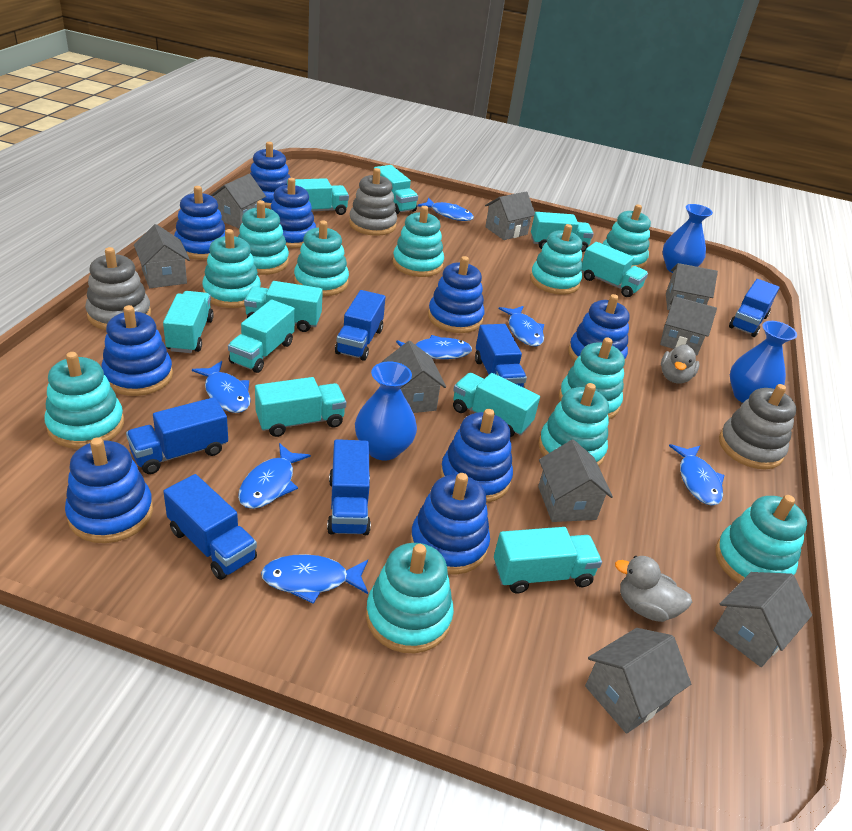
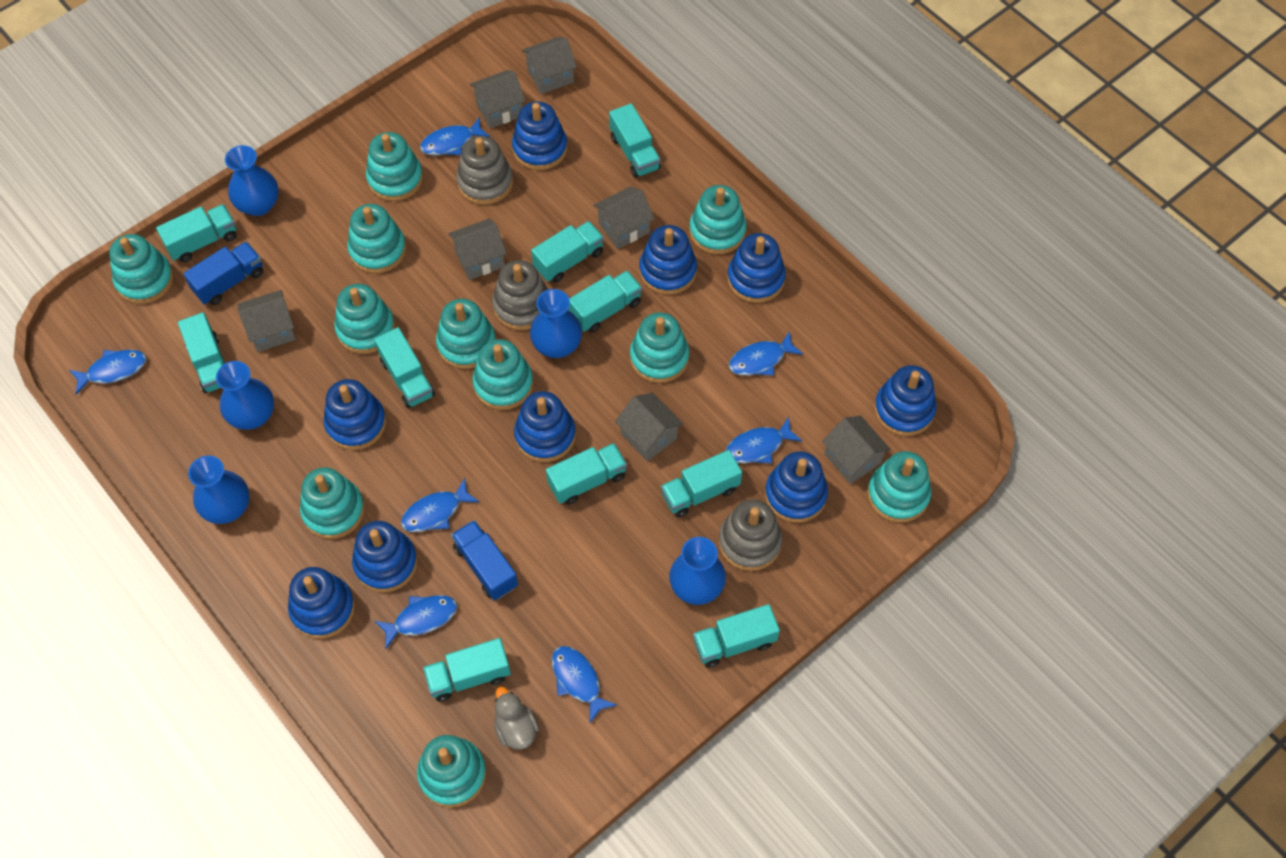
blue truck: 6 -> 2
blue vase: 3 -> 5
grey duck: 2 -> 1
grey house: 9 -> 7

